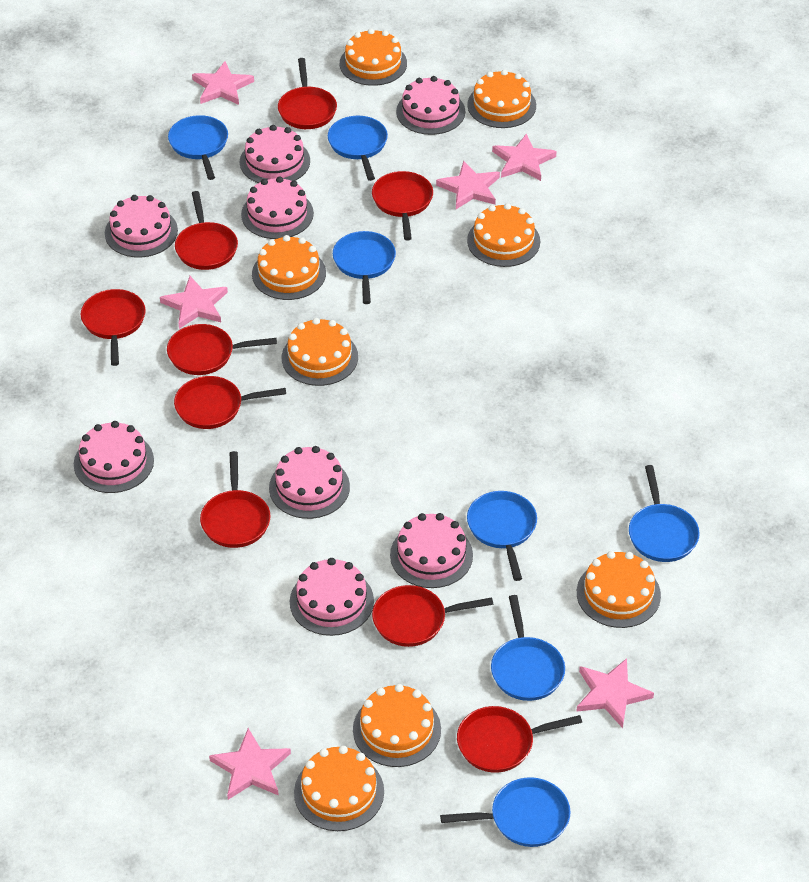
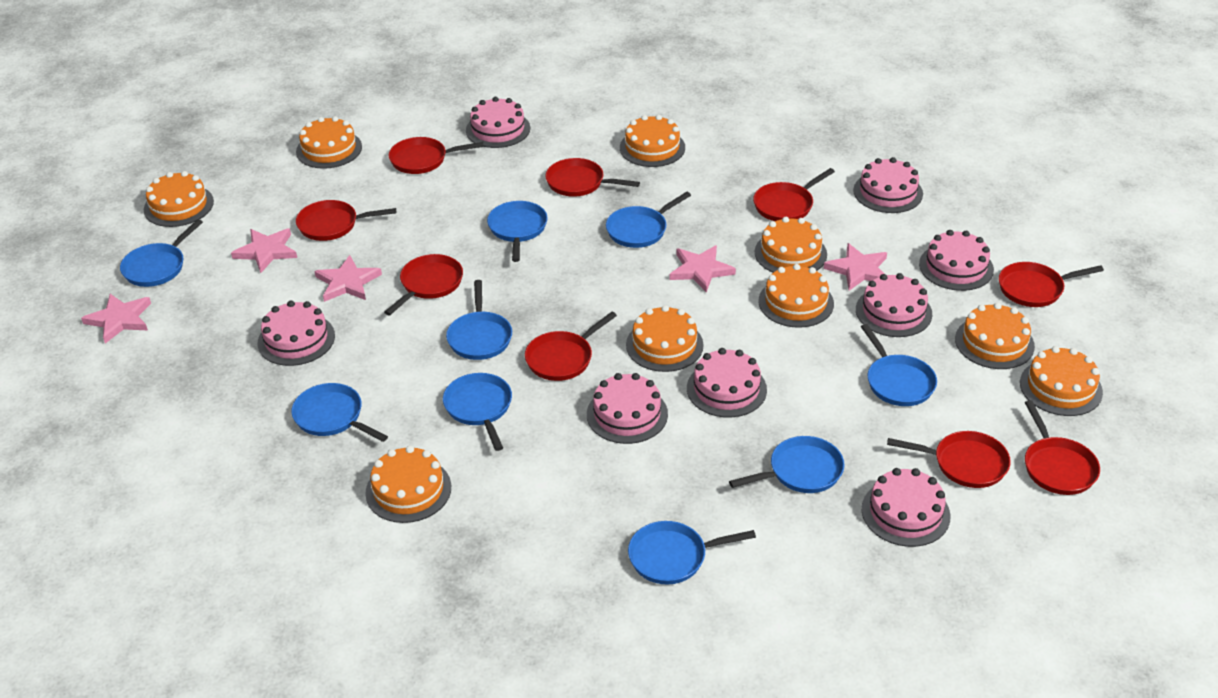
blue pan: 7 -> 9
orange cake: 8 -> 9
pink star: 6 -> 5

